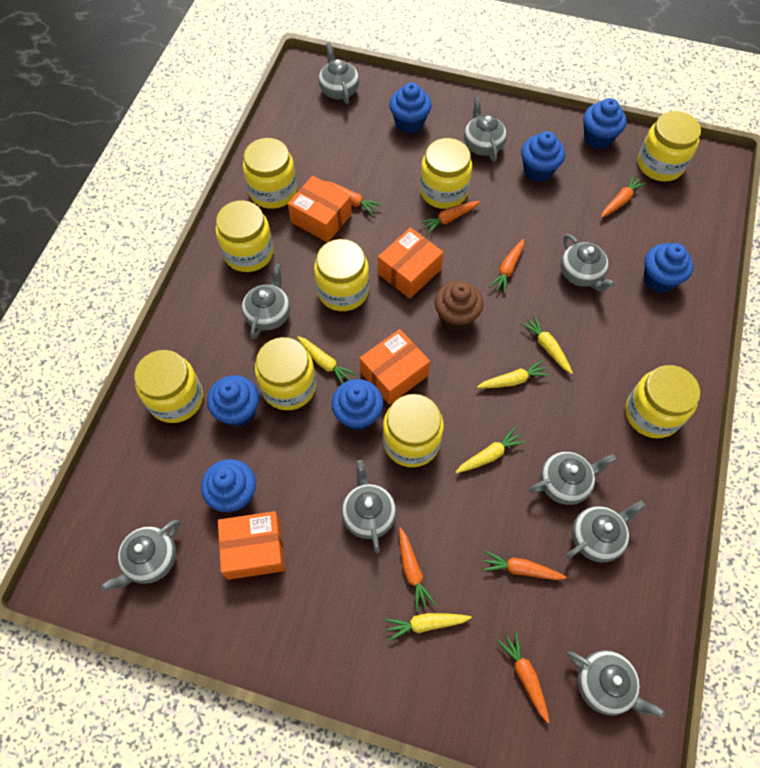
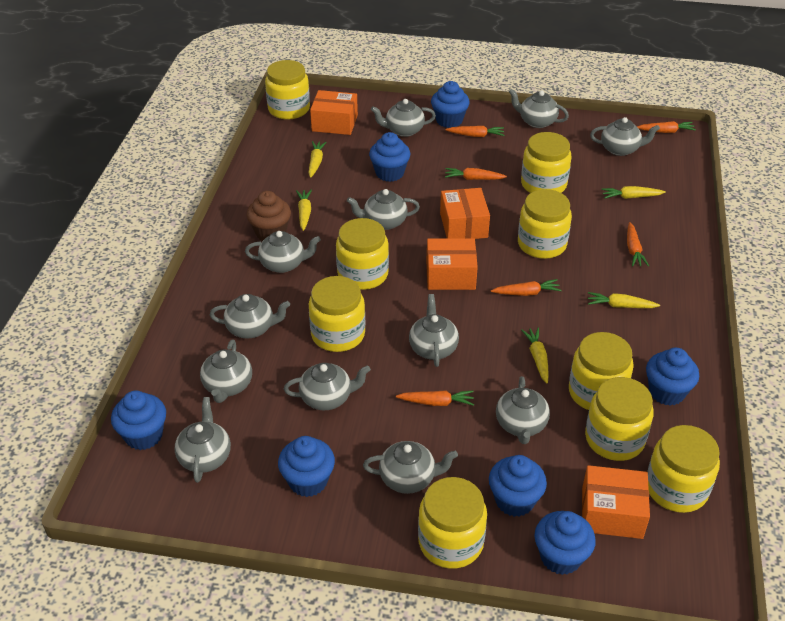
grey teapot: 9 -> 12
orange carrot: 7 -> 6

